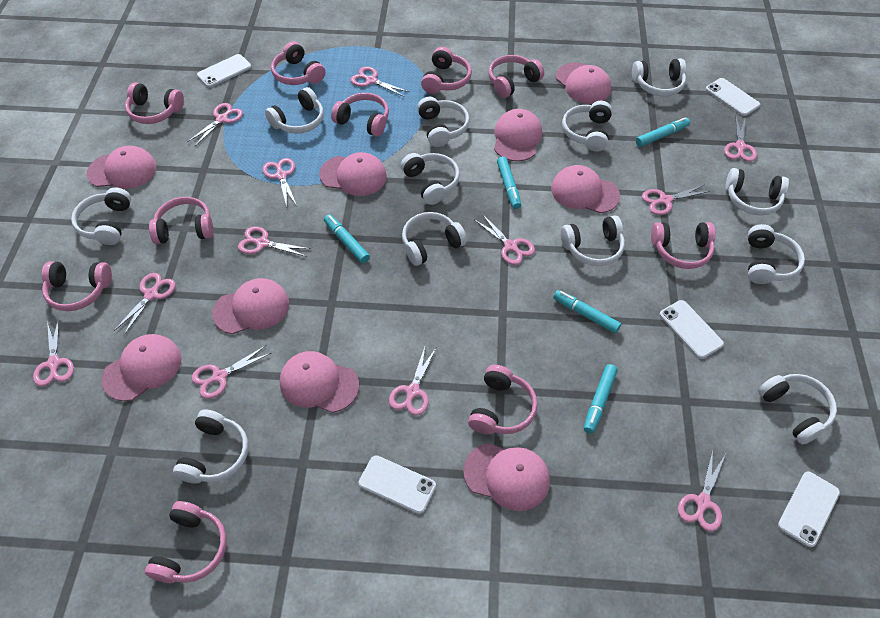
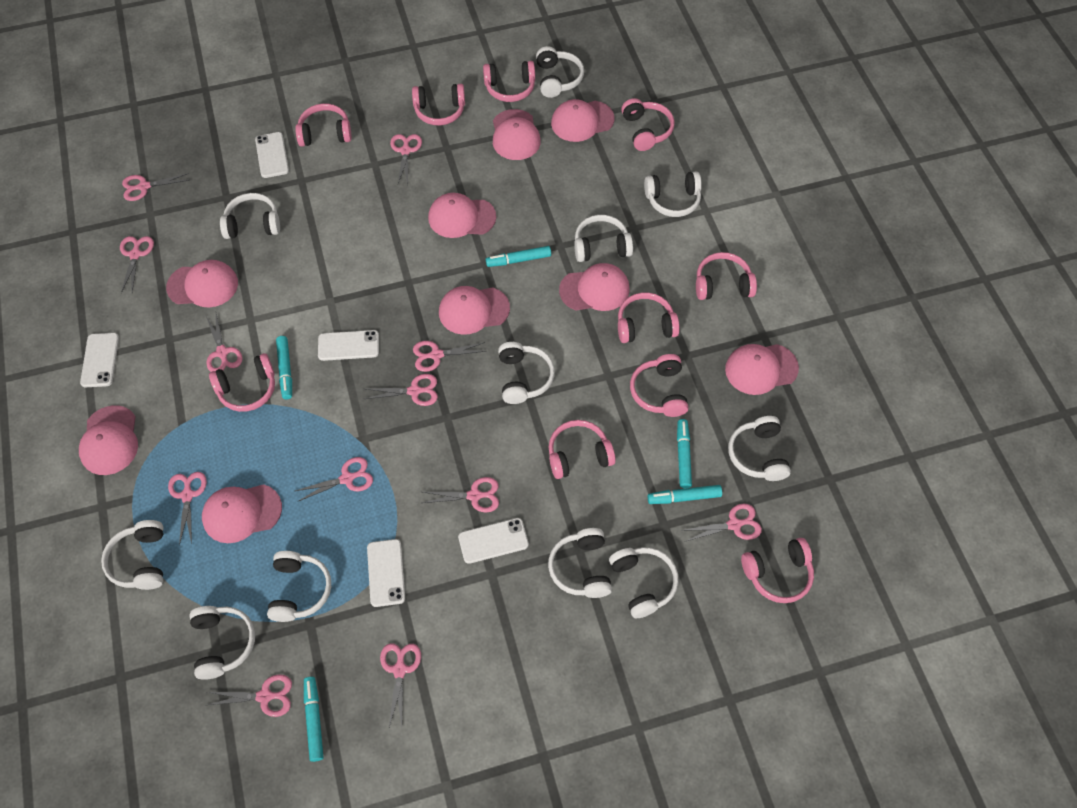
white headphones: 12 -> 11

